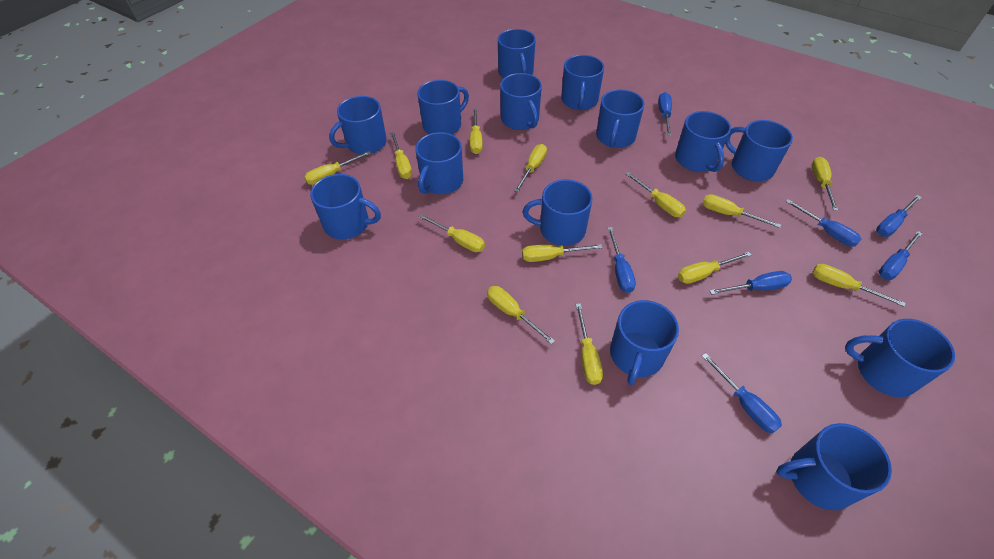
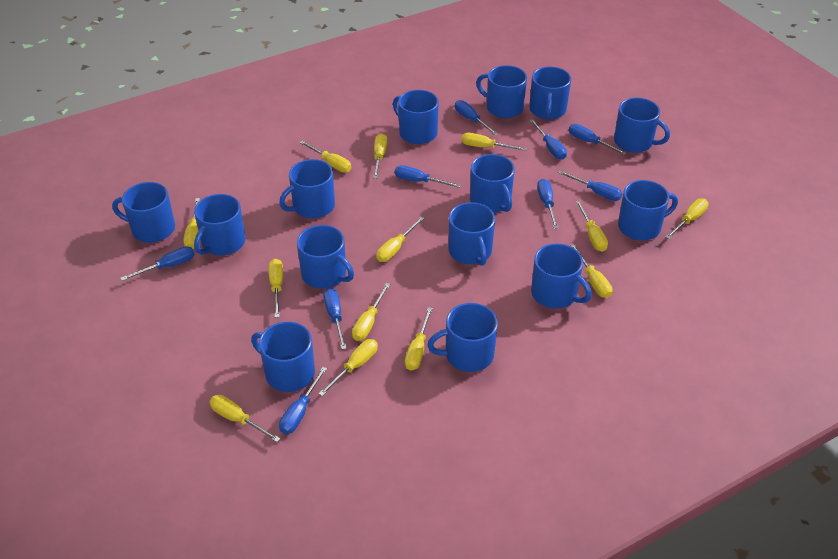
blue screwdriver: 7 -> 9

